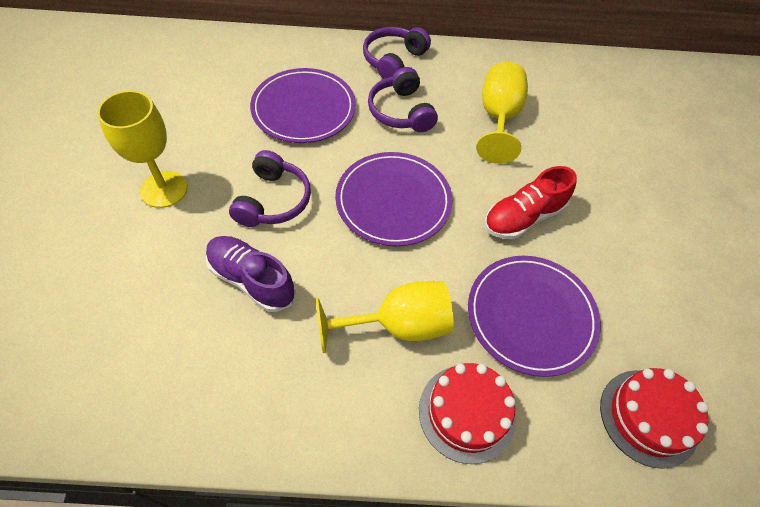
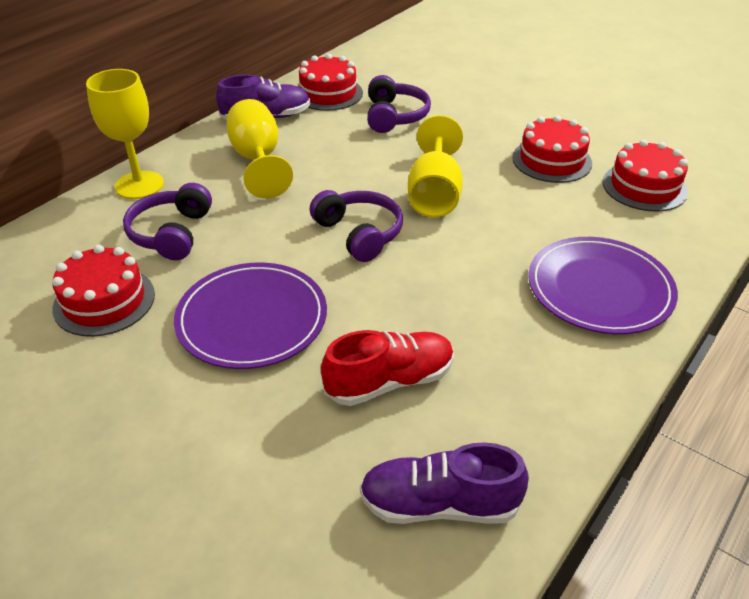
purple plate: 3 -> 2
purple shoe: 1 -> 2
red cake: 2 -> 4

